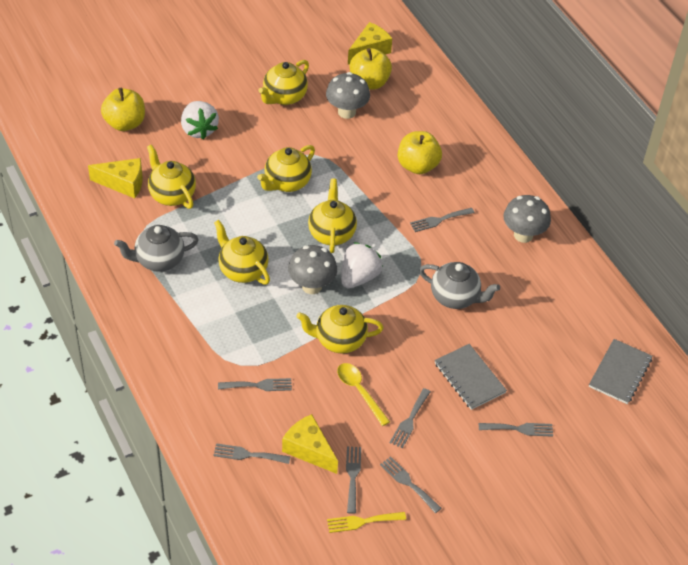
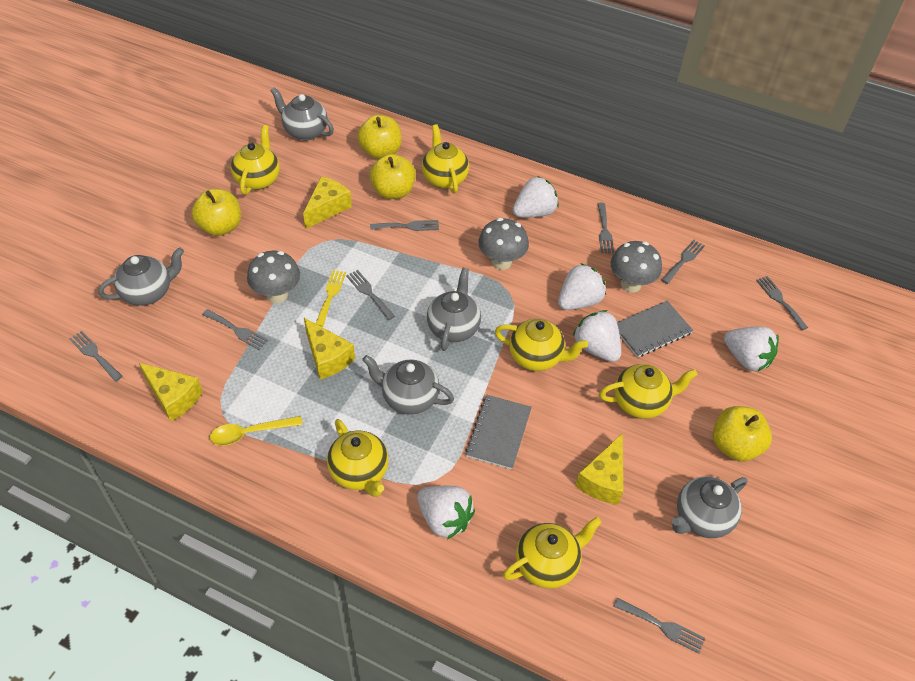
grey fork: 7 -> 8
grey teapot: 2 -> 5
white strawberry: 2 -> 5
yellow apple: 3 -> 4
yellow cheese: 3 -> 4

